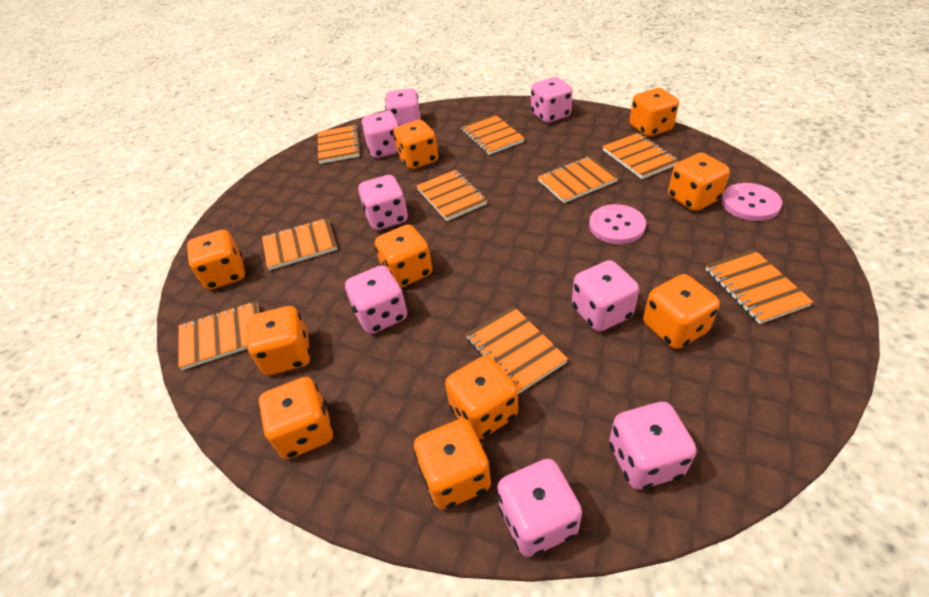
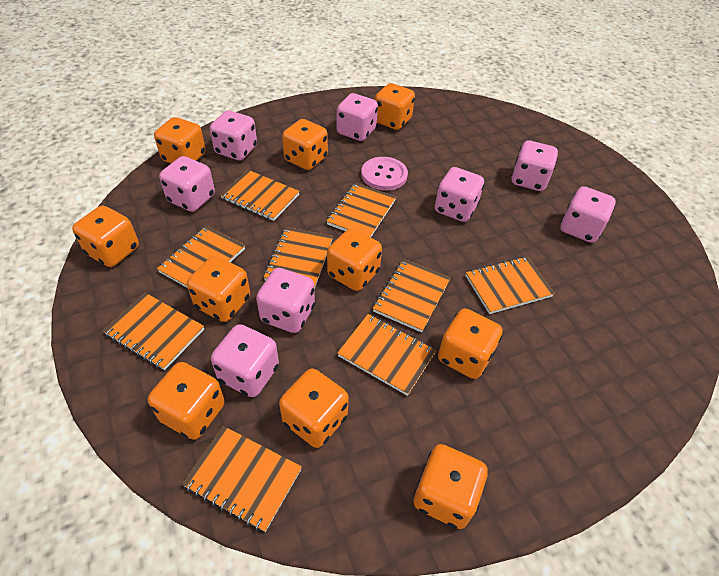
pink button: 2 -> 1

